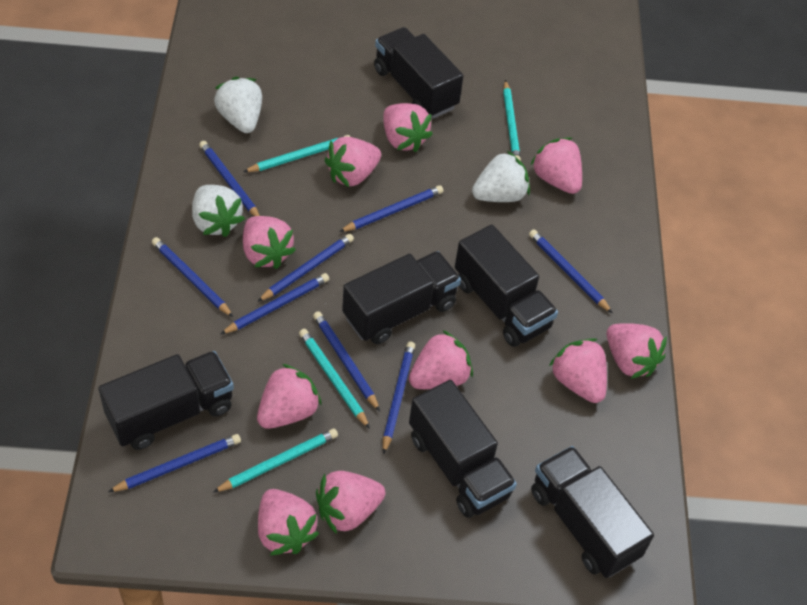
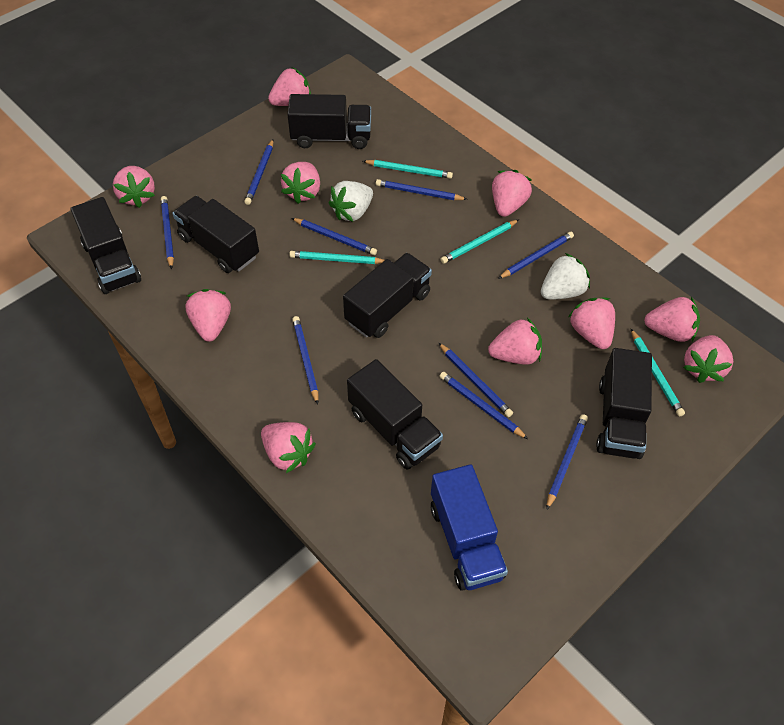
blue truck: 0 -> 1
white strawberry: 3 -> 2

